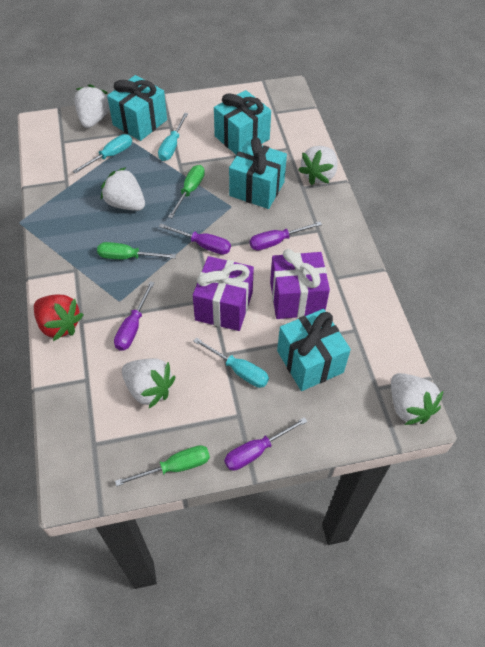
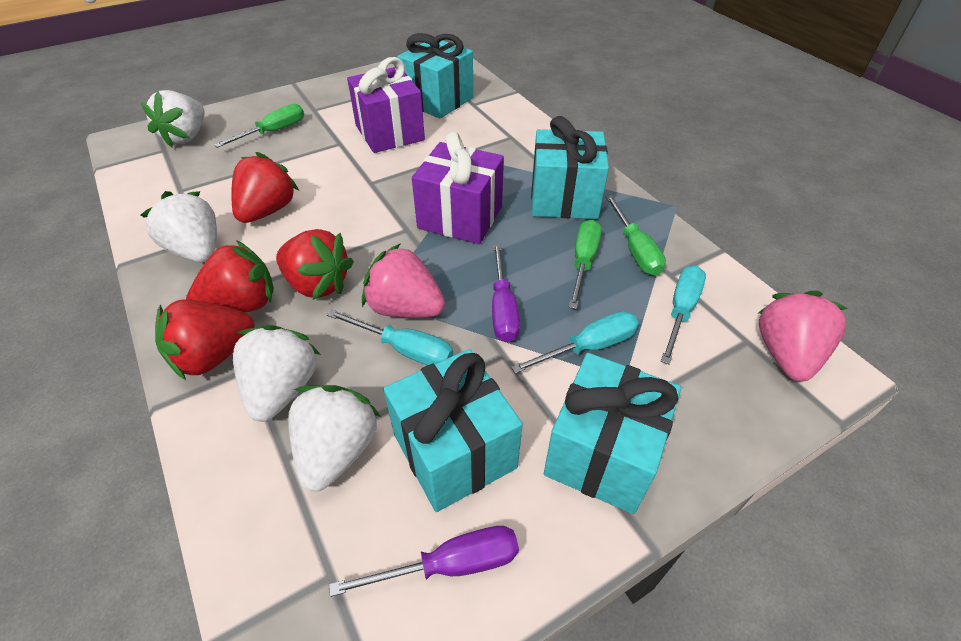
pink strawberry: 0 -> 2
purple screwdriver: 4 -> 2
red strawberry: 1 -> 4
white strawberry: 5 -> 4

